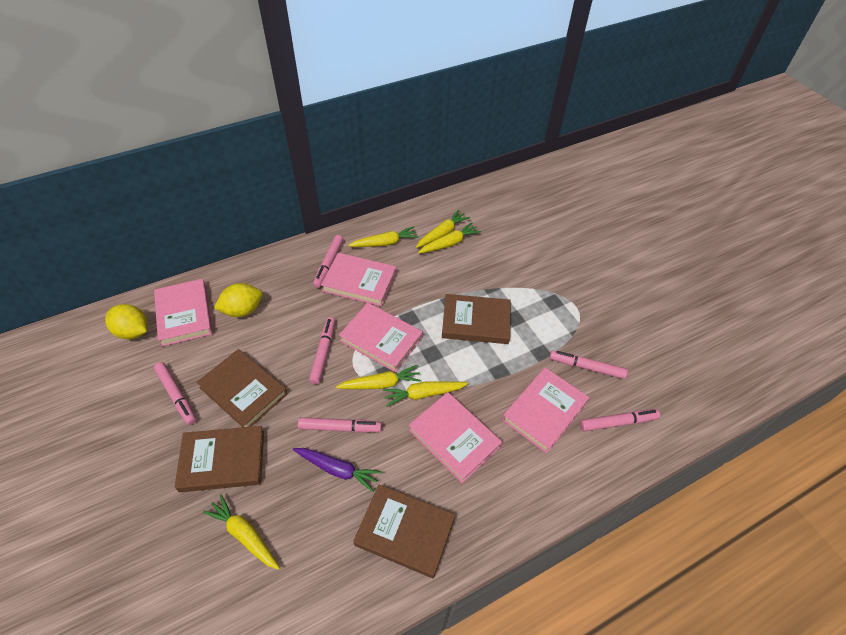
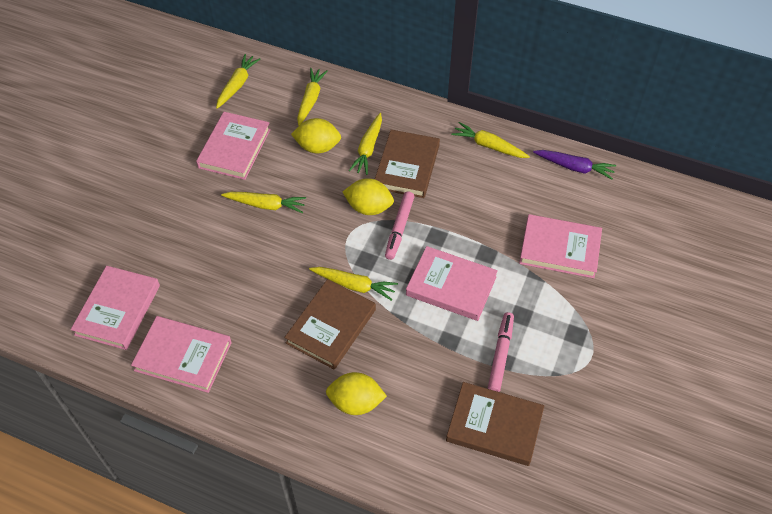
brown book: 4 -> 3
pink marker: 6 -> 2
yellow lemon: 2 -> 3

